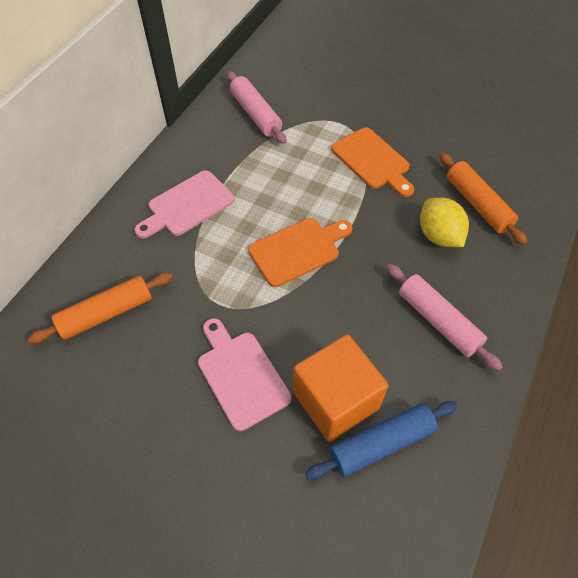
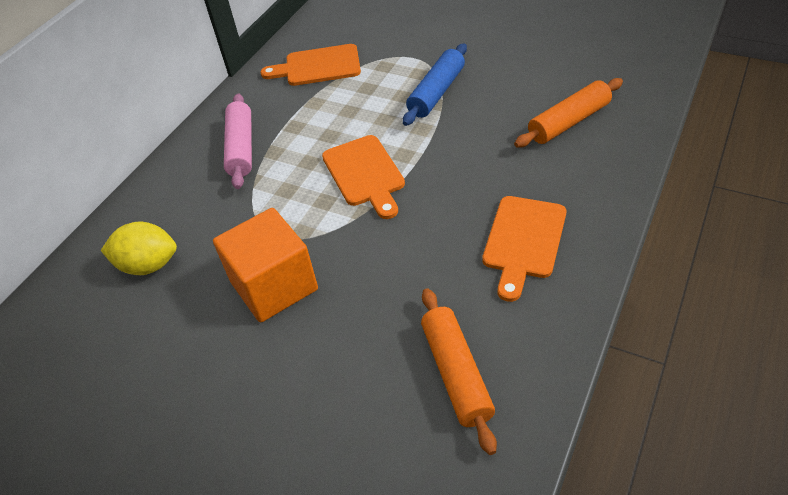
orange cutting board: 2 -> 3
pink cutting board: 2 -> 0
pink rolling pin: 2 -> 1

